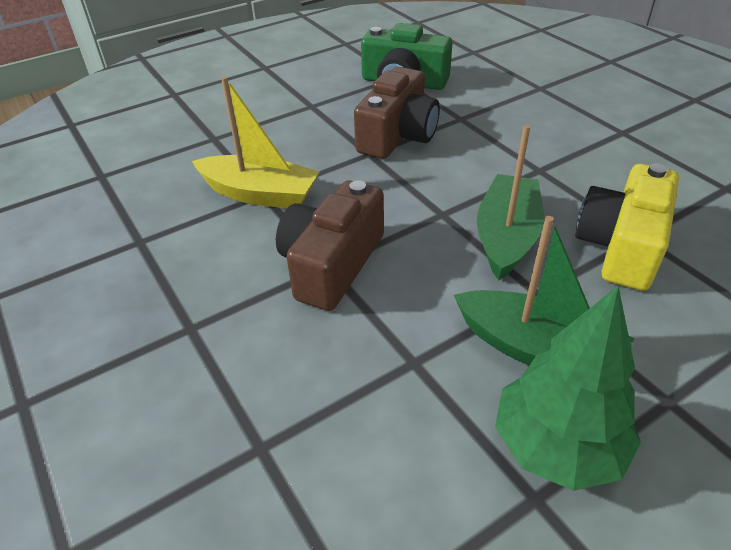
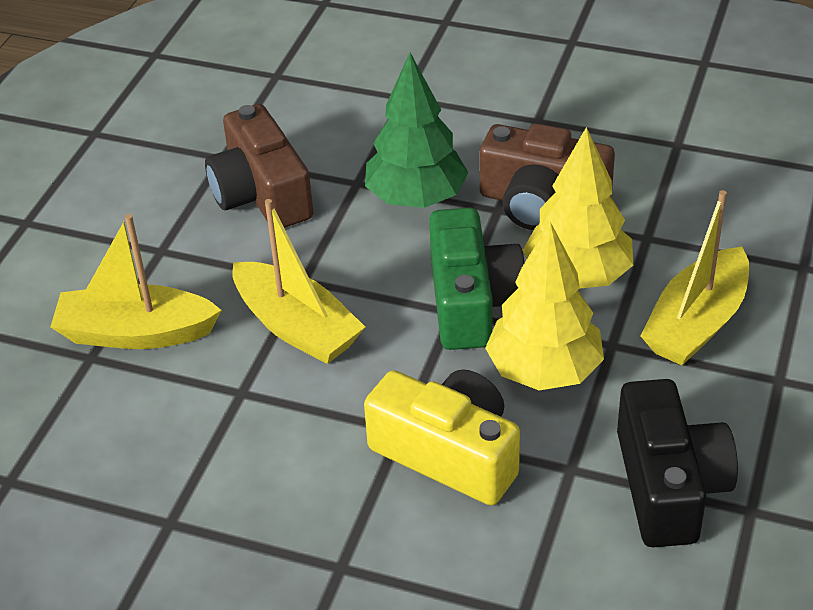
black camera: 0 -> 1
green boat: 2 -> 0
yellow boat: 1 -> 3
yellow tree: 0 -> 2

